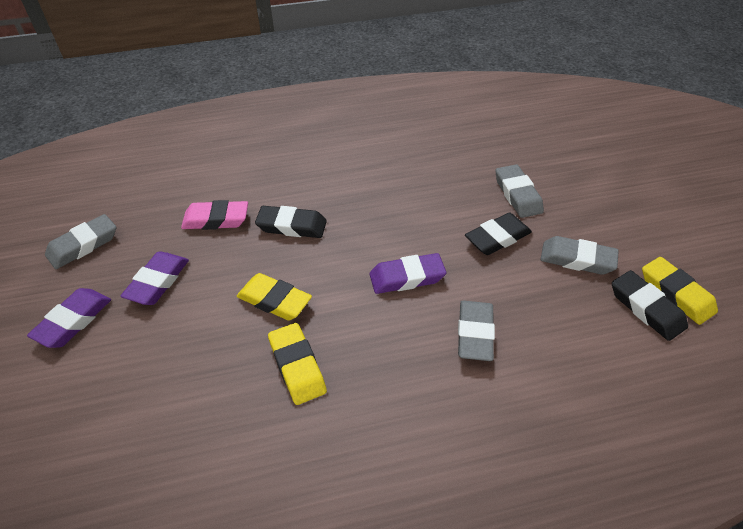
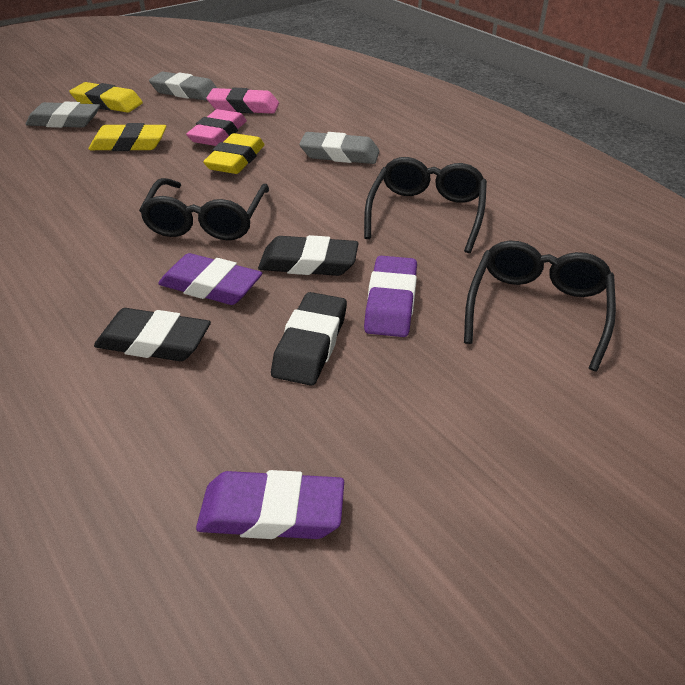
black glasses: 0 -> 3
grey eraser: 4 -> 3
pink eraser: 1 -> 2

